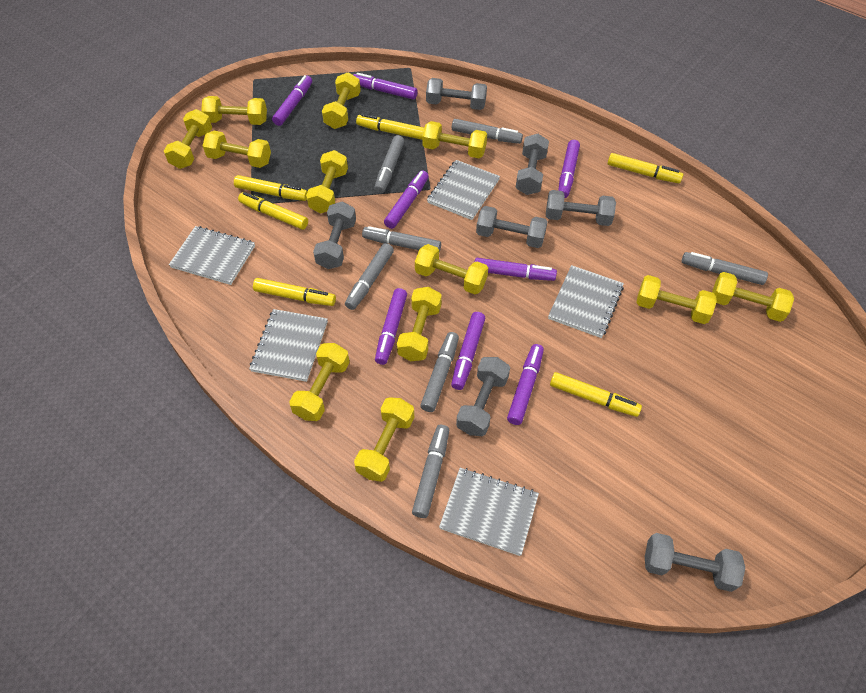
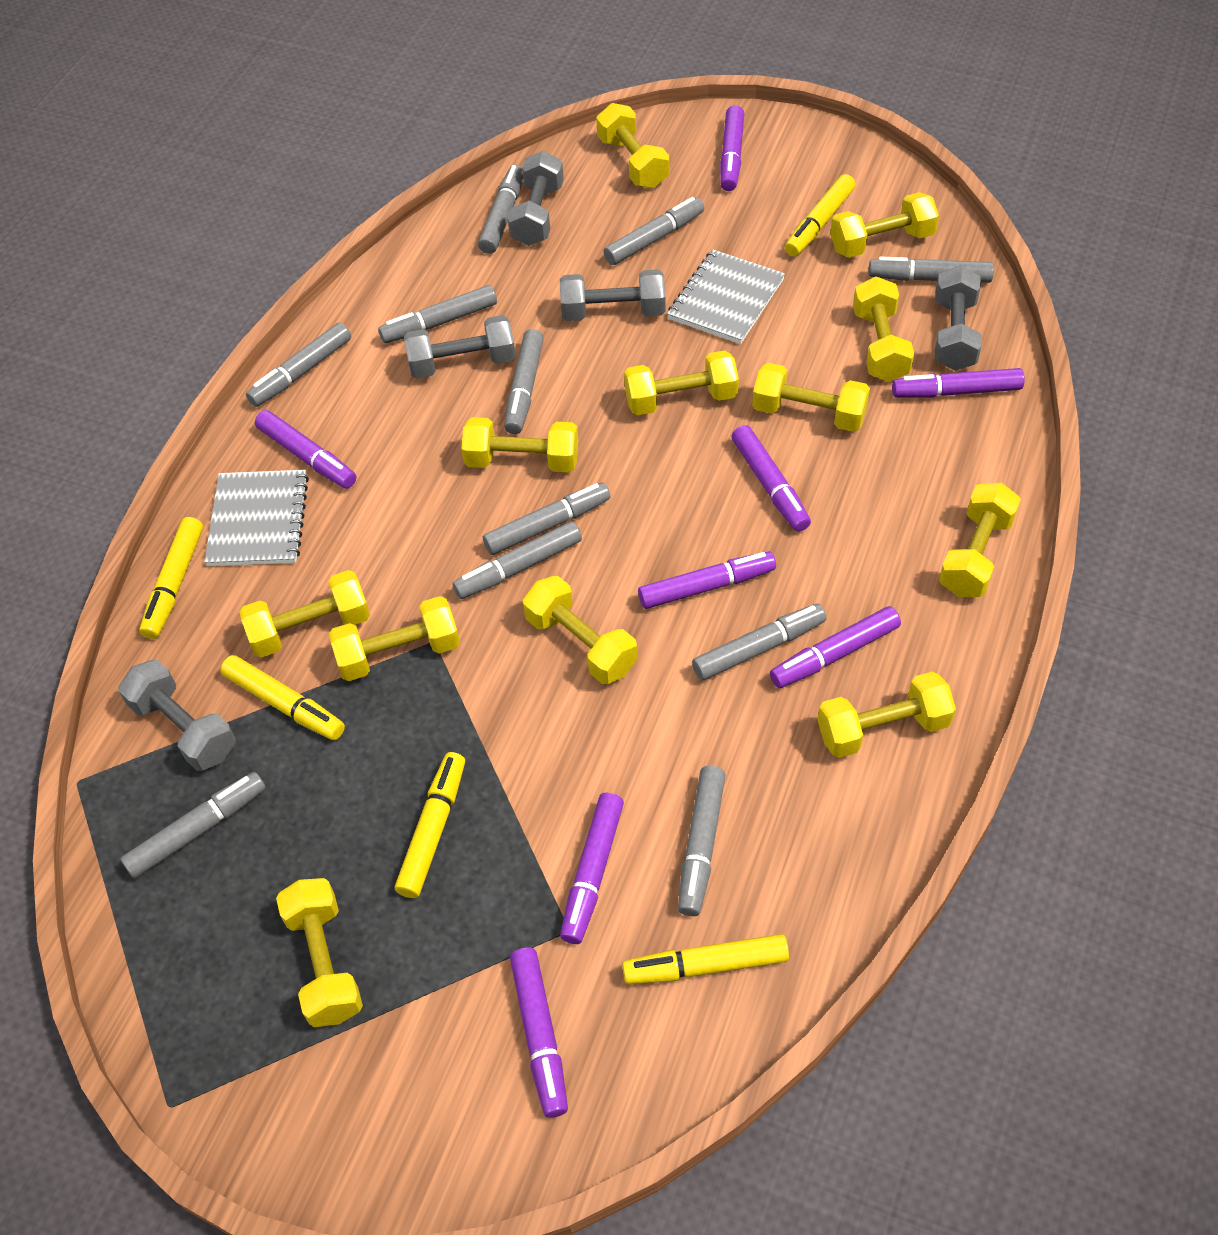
grey dumbbell: 7 -> 5
grey marker: 7 -> 11
grey notebook: 5 -> 2
yellow marker: 6 -> 5

